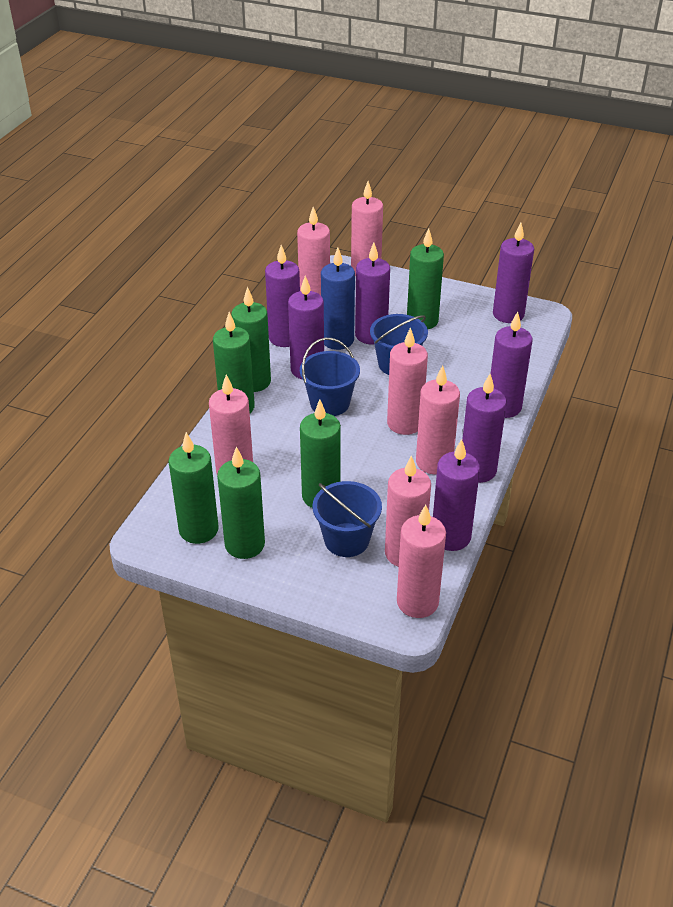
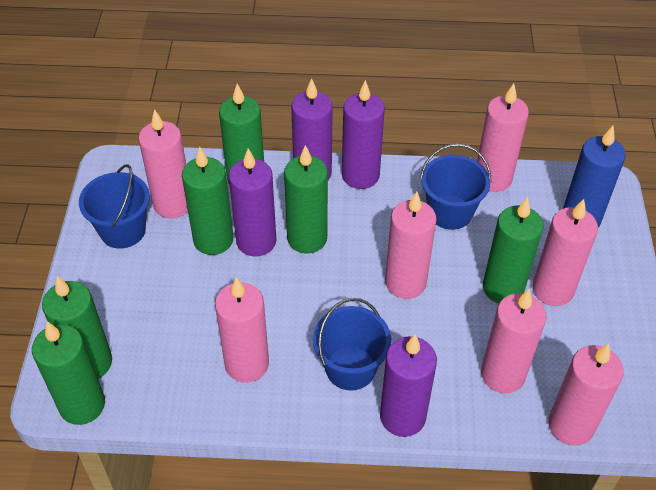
purple candle: 7 -> 4

